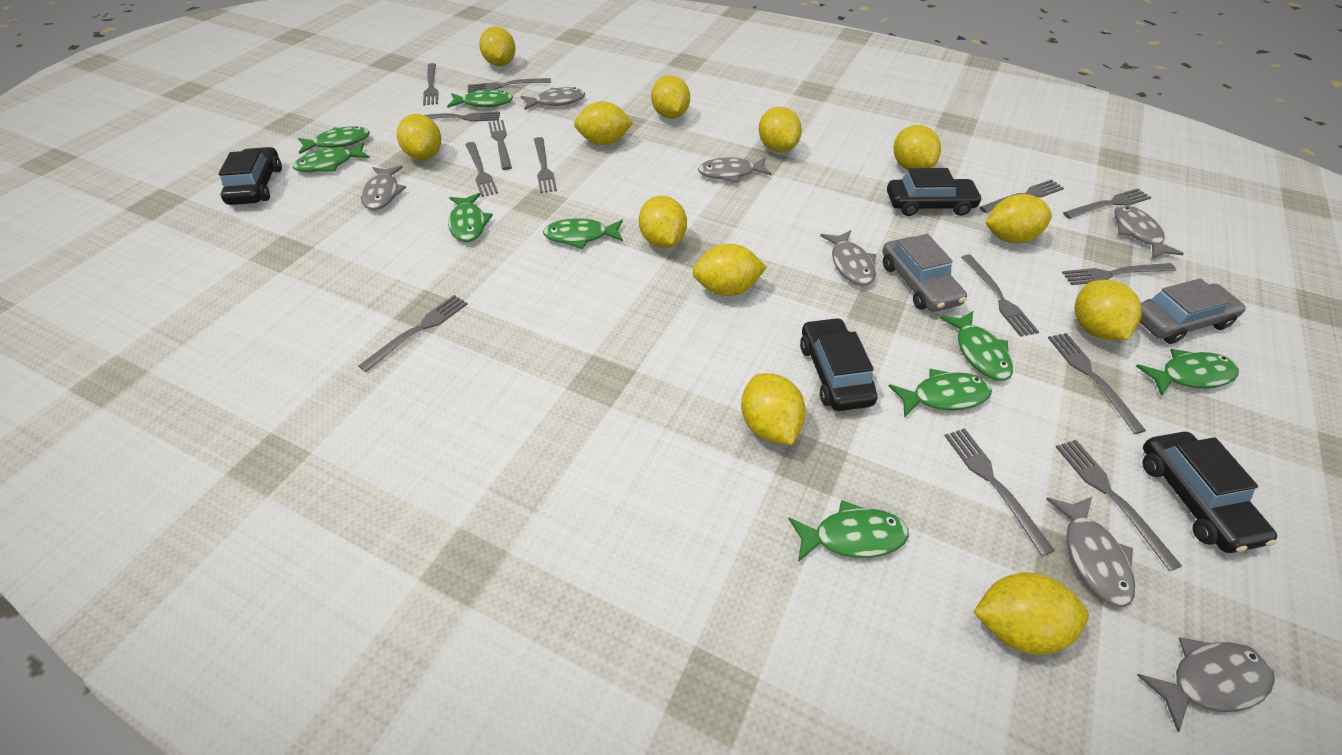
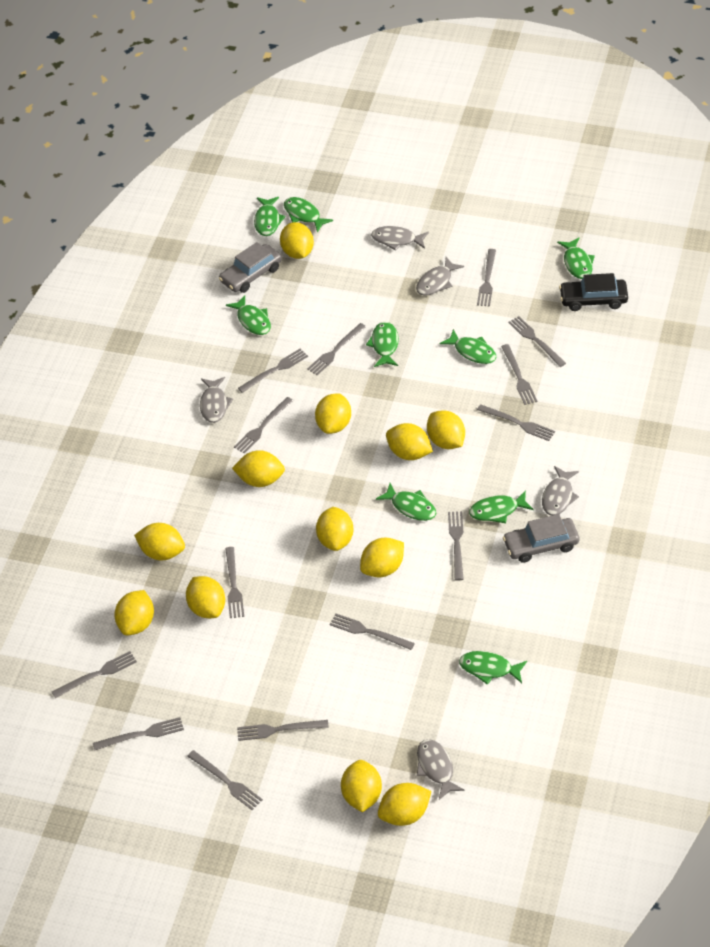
black car: 4 -> 1
grey fish: 7 -> 5

